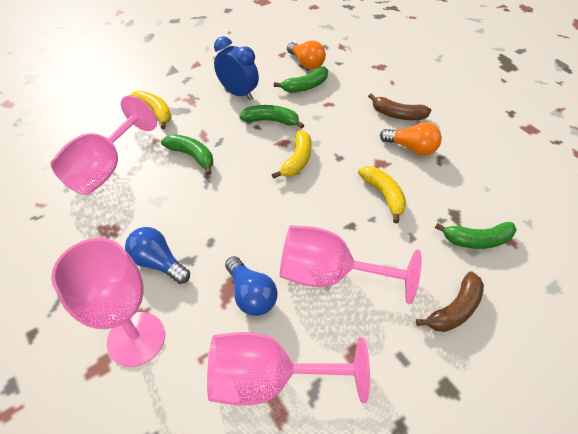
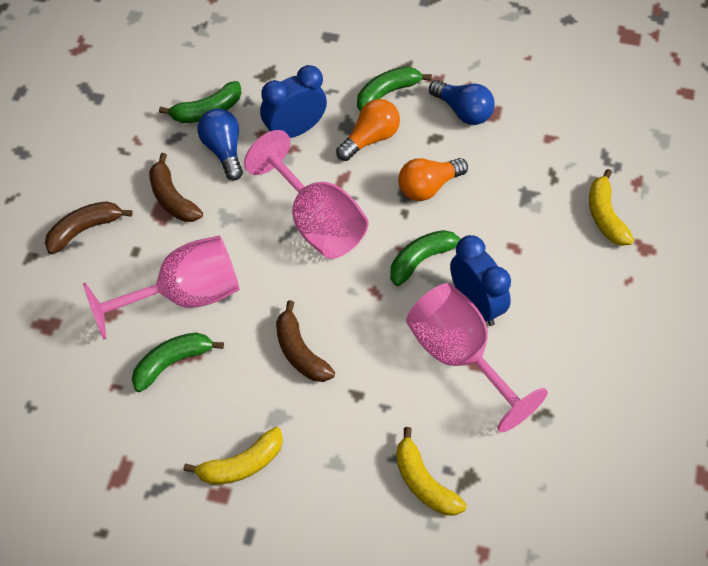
blue clock: 1 -> 2
brown banana: 2 -> 3
pink goblet: 4 -> 3

